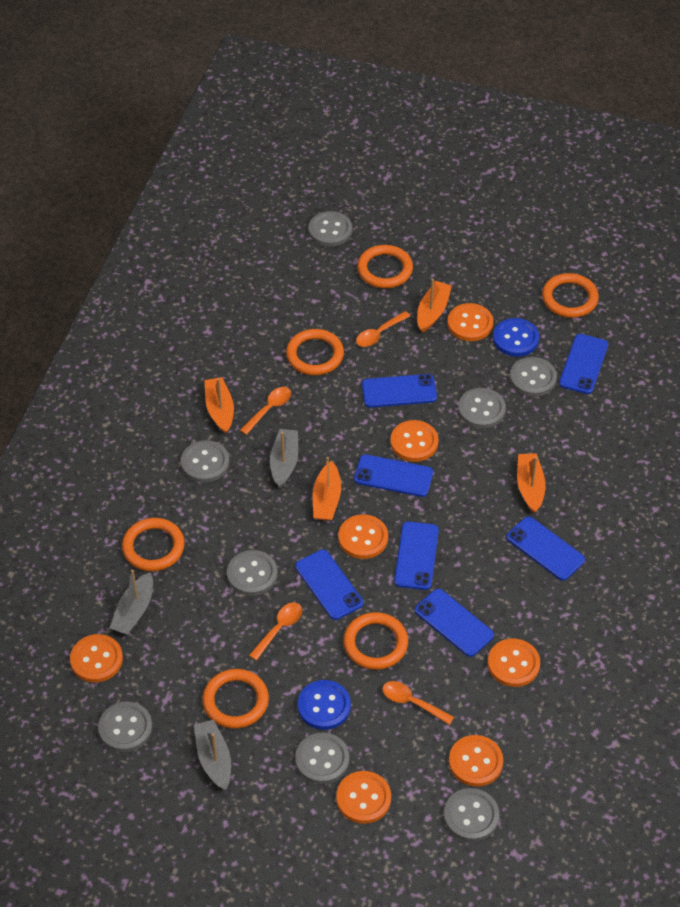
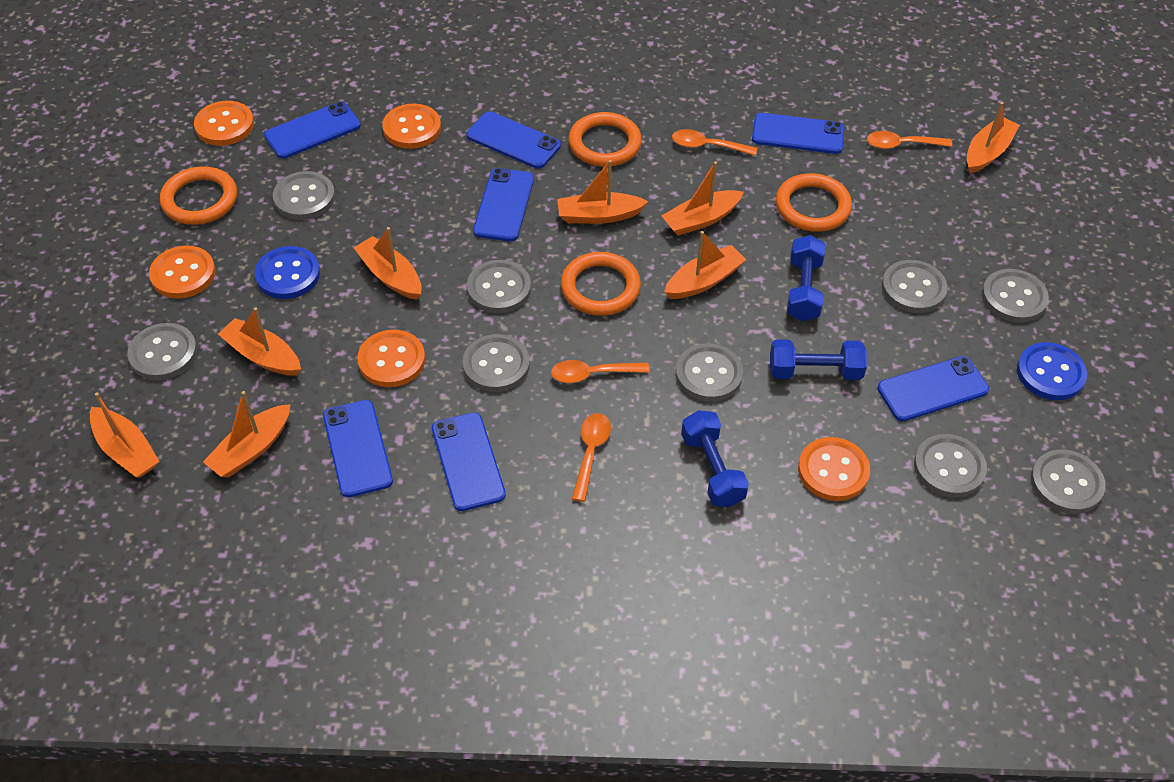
blue dumbbell: 0 -> 3
grey boat: 3 -> 0
grey button: 8 -> 9
orange boat: 4 -> 8
orange button: 7 -> 5
orange ring: 6 -> 4

